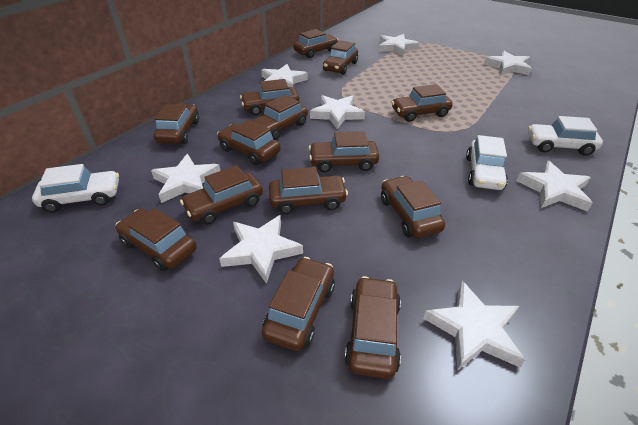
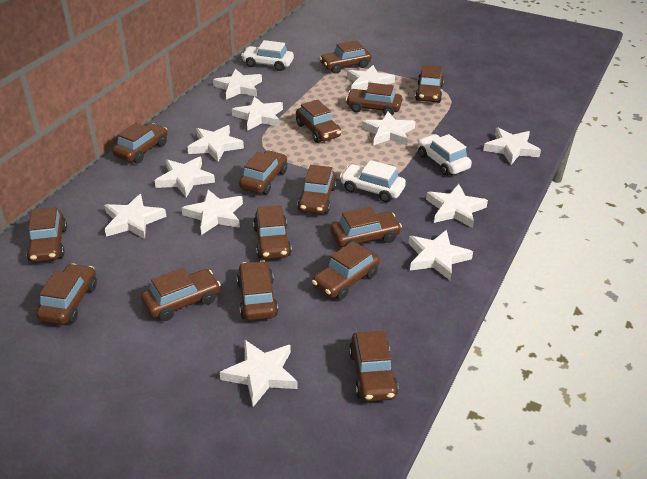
brown car: 14 -> 15
white star: 8 -> 12

